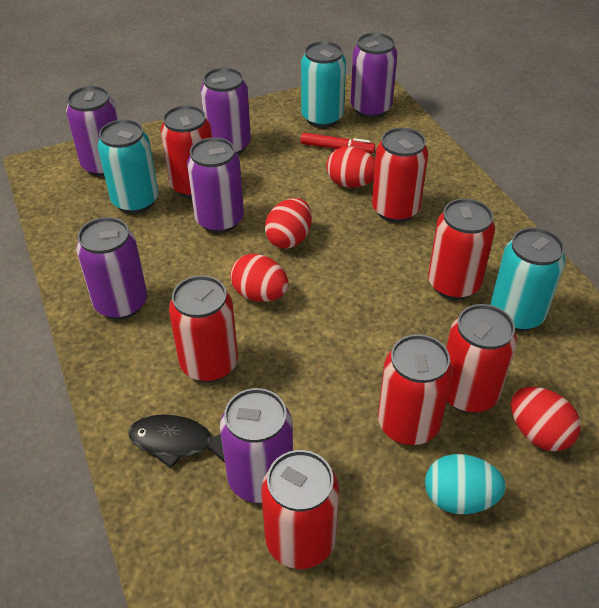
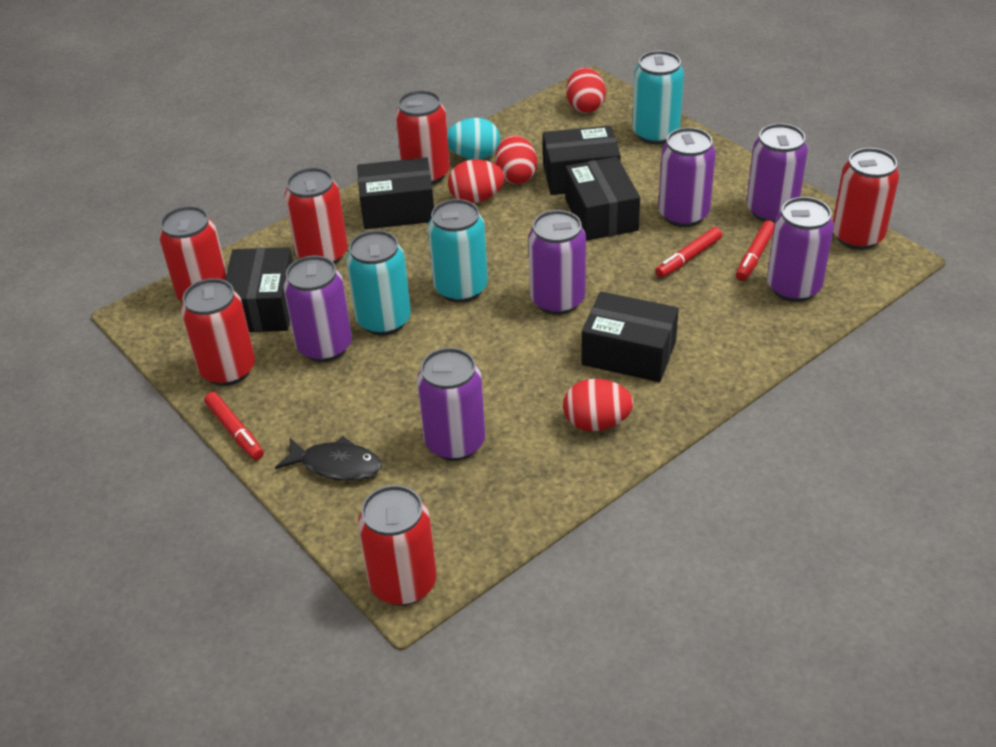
black box: 0 -> 5
red can: 7 -> 6
red marker: 1 -> 3

